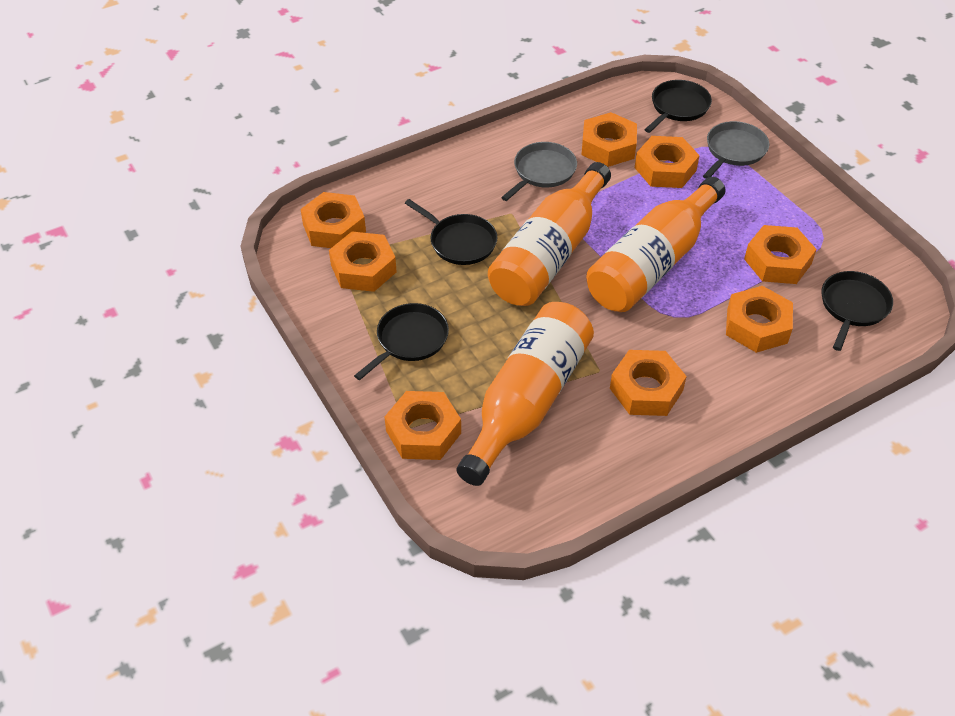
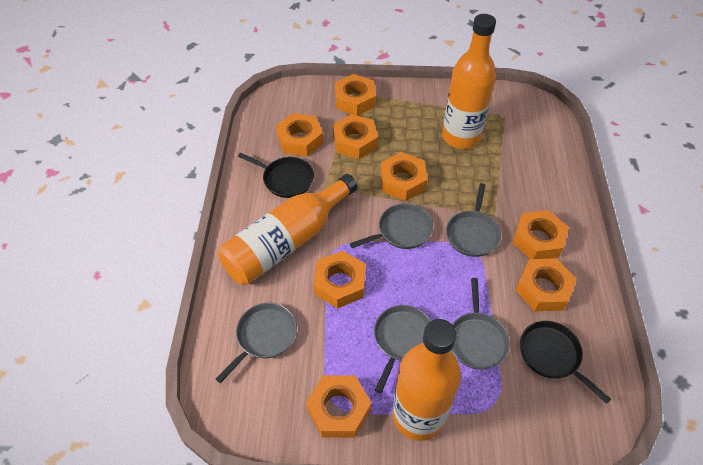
black pan: 4 -> 2
grey pan: 2 -> 5

